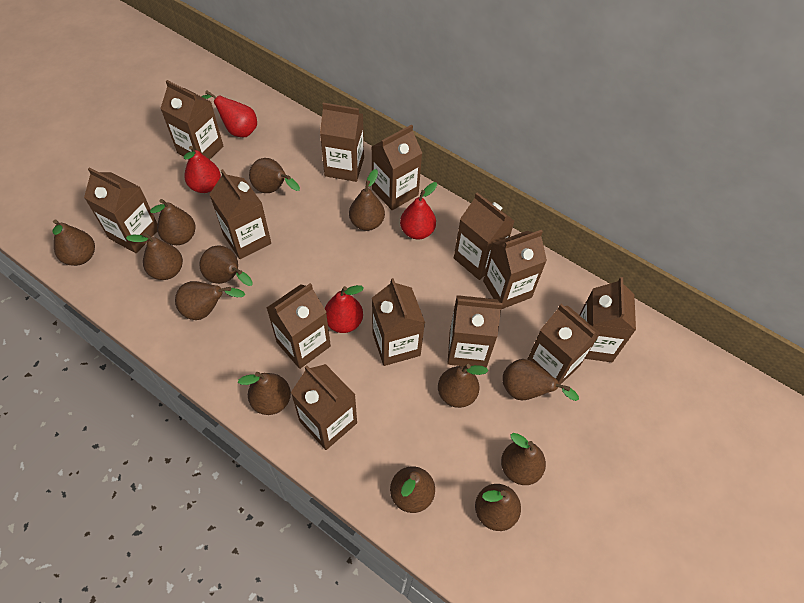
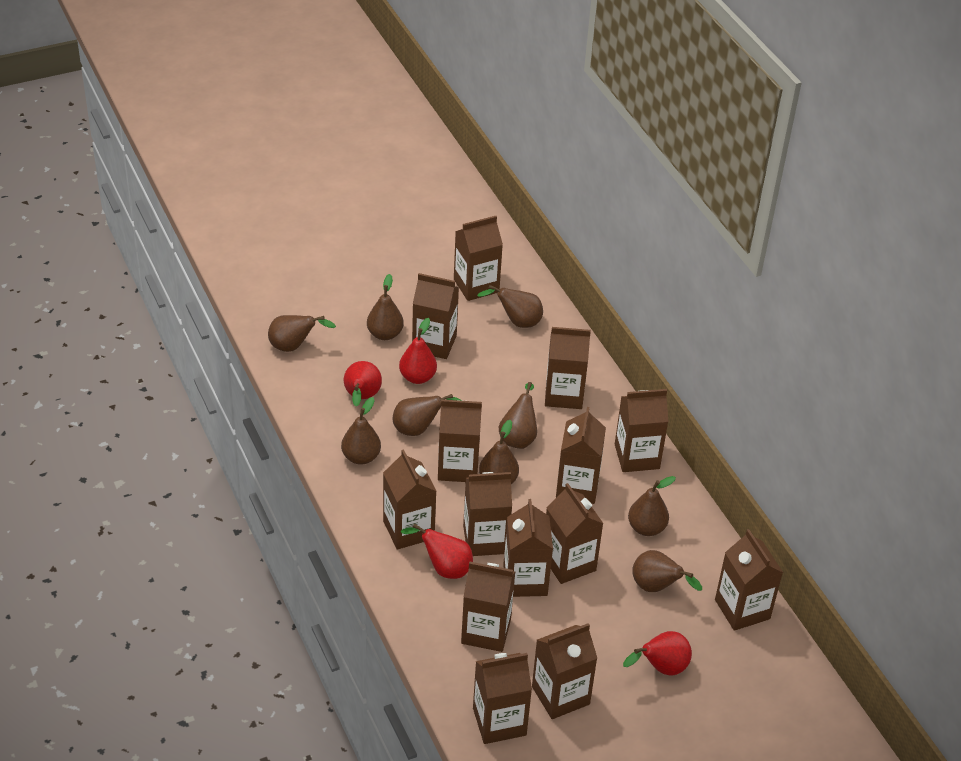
brown carton: 13 -> 14
brown pear: 13 -> 9

